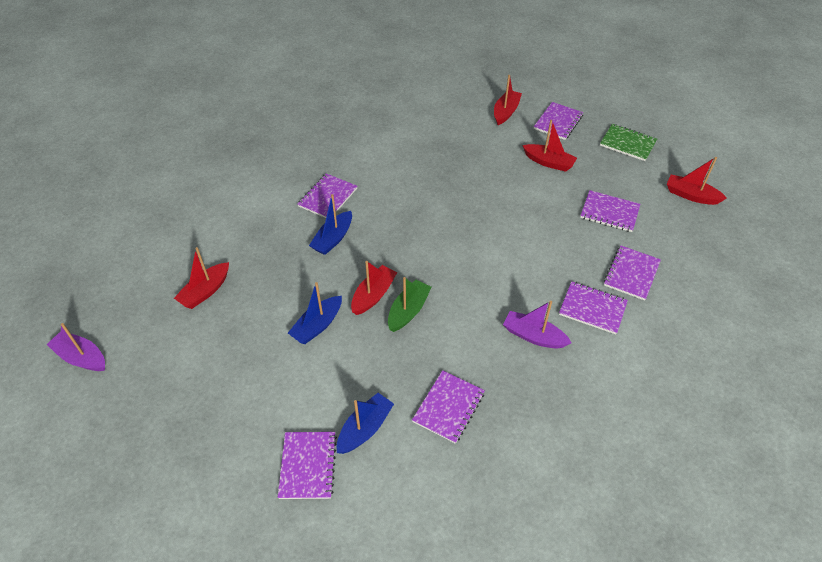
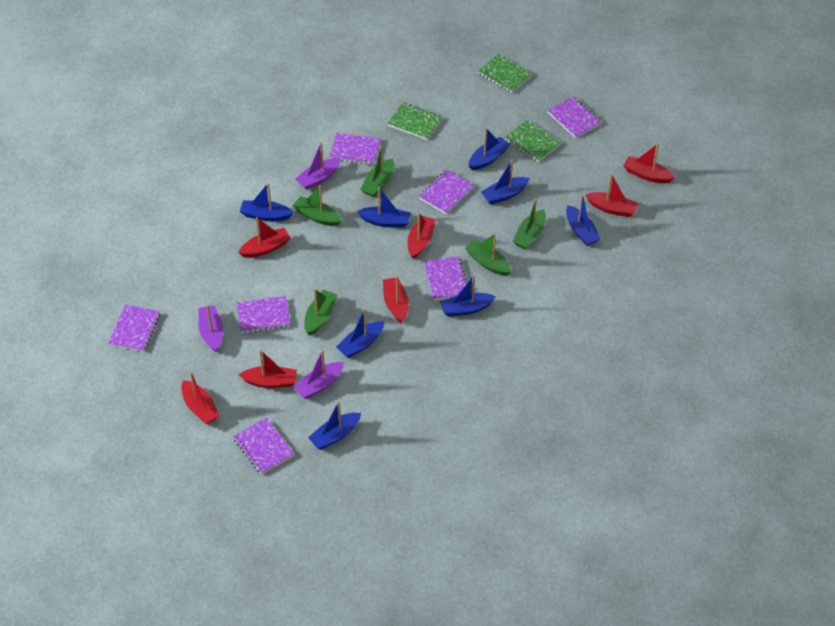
blue boat: 3 -> 8
green boat: 1 -> 5
green notebook: 1 -> 3
purple boat: 2 -> 3
red boat: 5 -> 7

